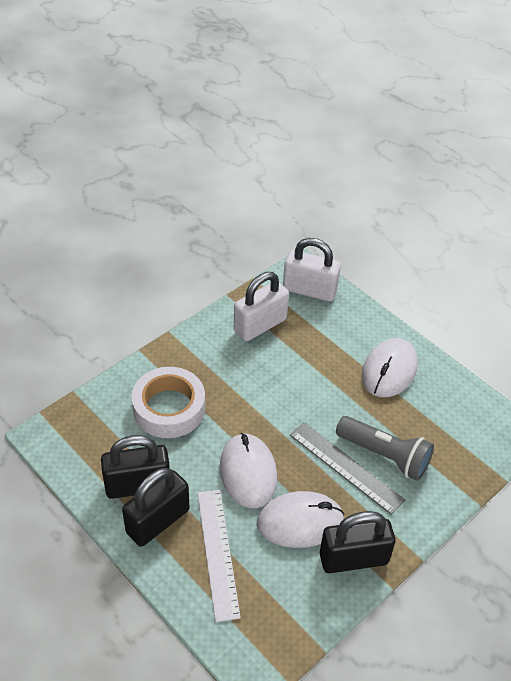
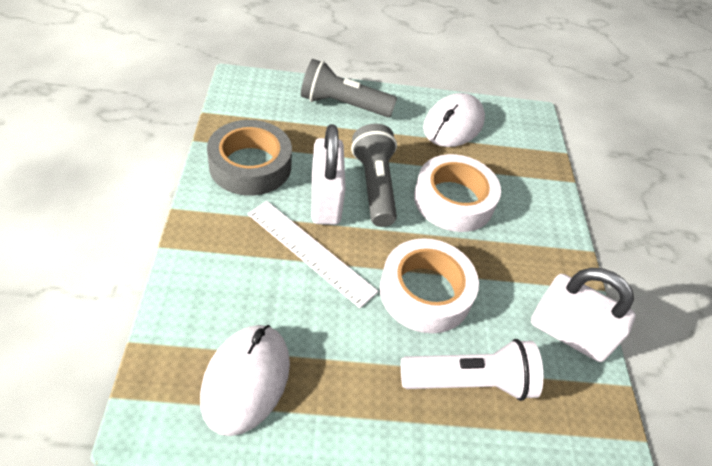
black padlock: 3 -> 0
grey flashlight: 1 -> 2
grey ruler: 1 -> 0
grey tape: 0 -> 1
white flashlight: 0 -> 1
white mouse: 3 -> 2
white tape: 1 -> 2

